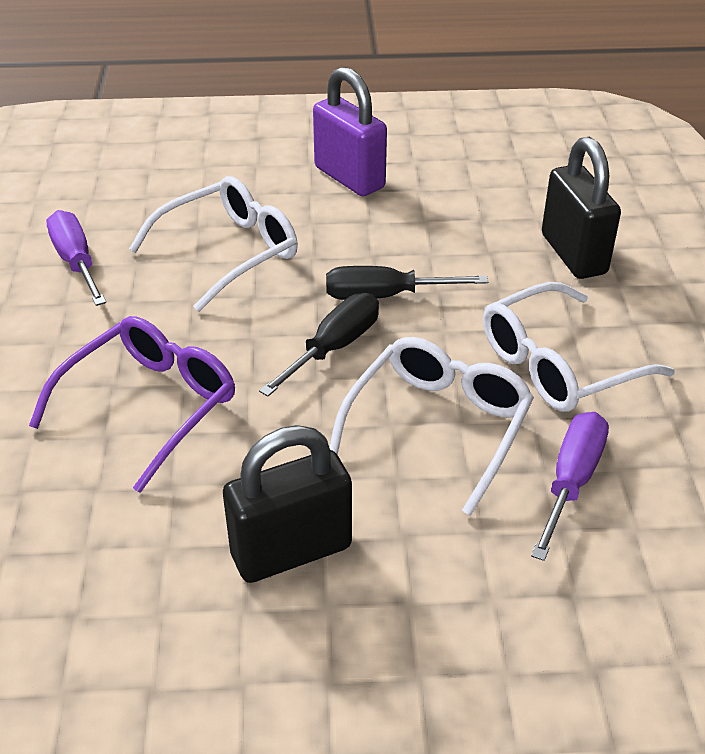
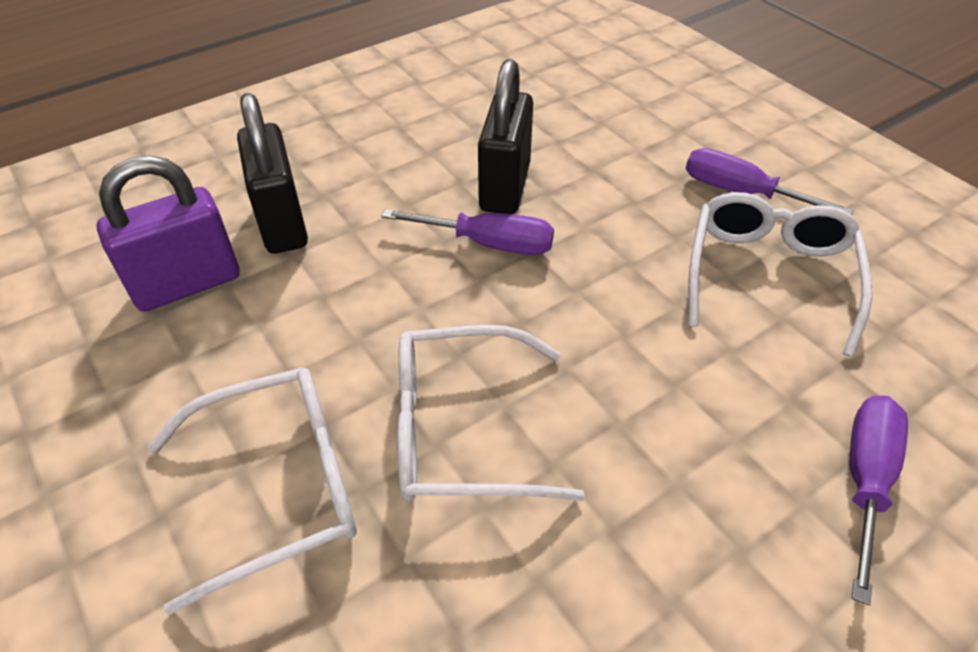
black screwdriver: 2 -> 0
purple glasses: 1 -> 0
purple screwdriver: 2 -> 3

